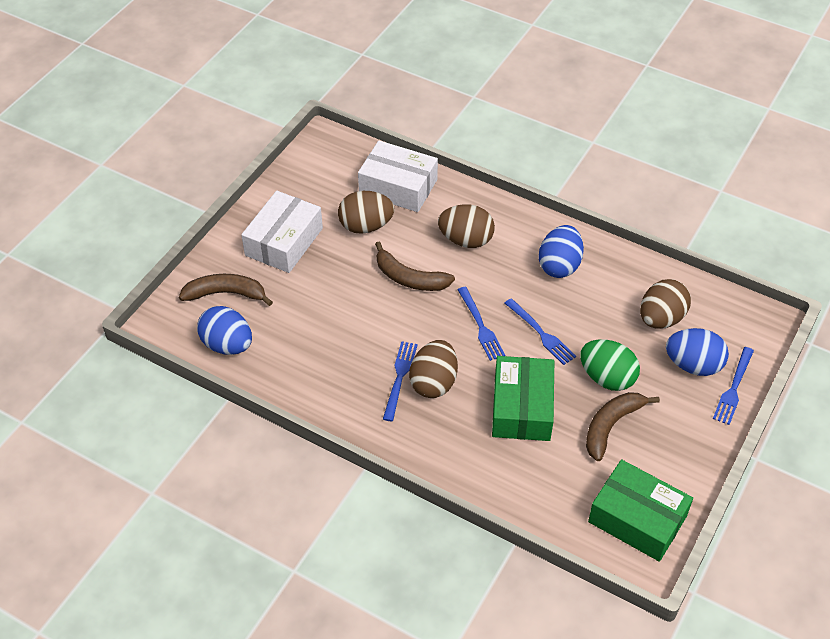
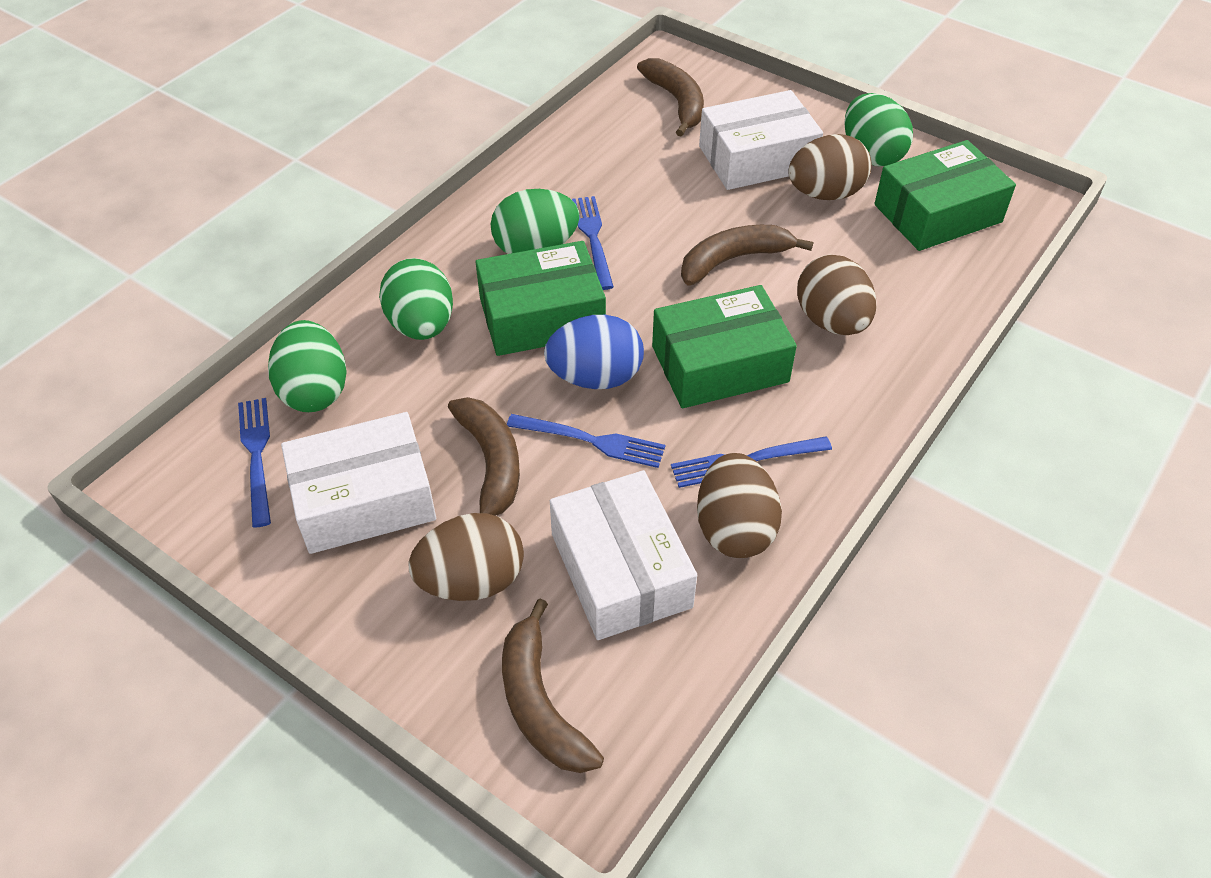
blue egg: 3 -> 1
brown banana: 3 -> 4
green box: 2 -> 3
green egg: 1 -> 4
white box: 2 -> 3

